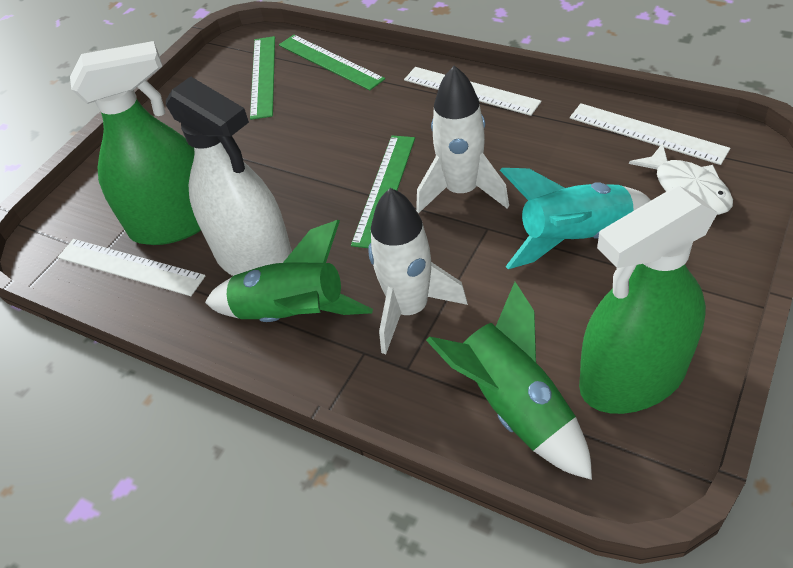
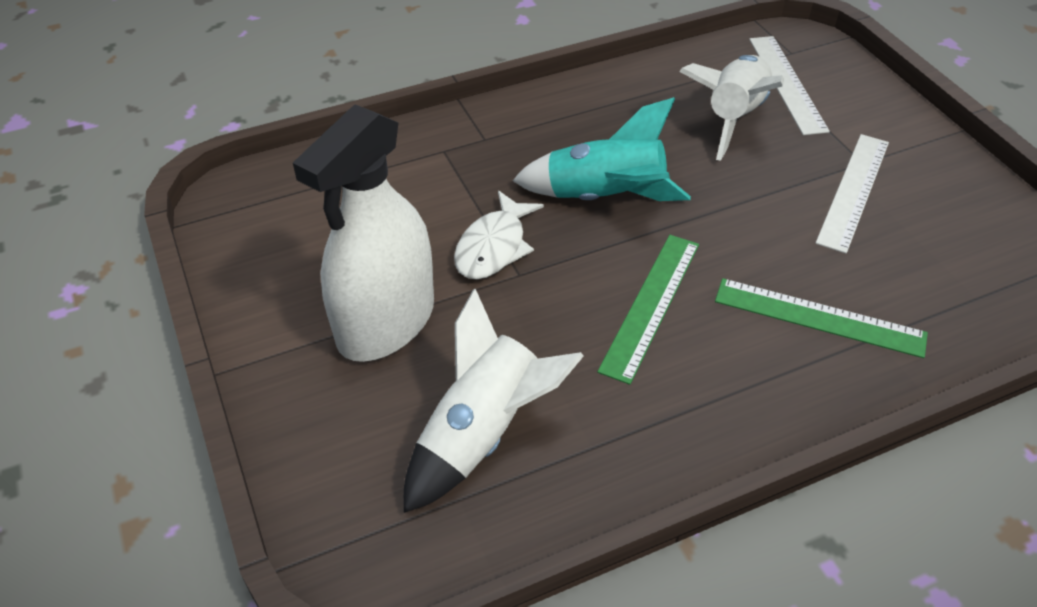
green rocket: 2 -> 0
green ruler: 3 -> 2
green spray bottle: 2 -> 0
white ruler: 3 -> 2

